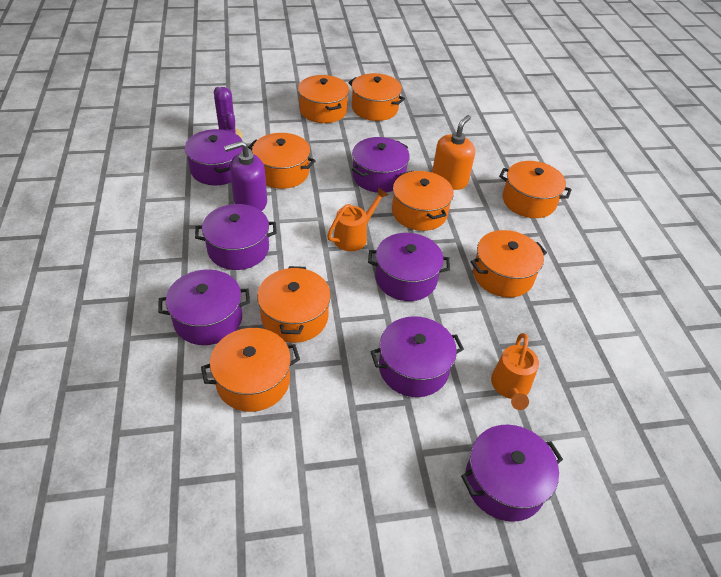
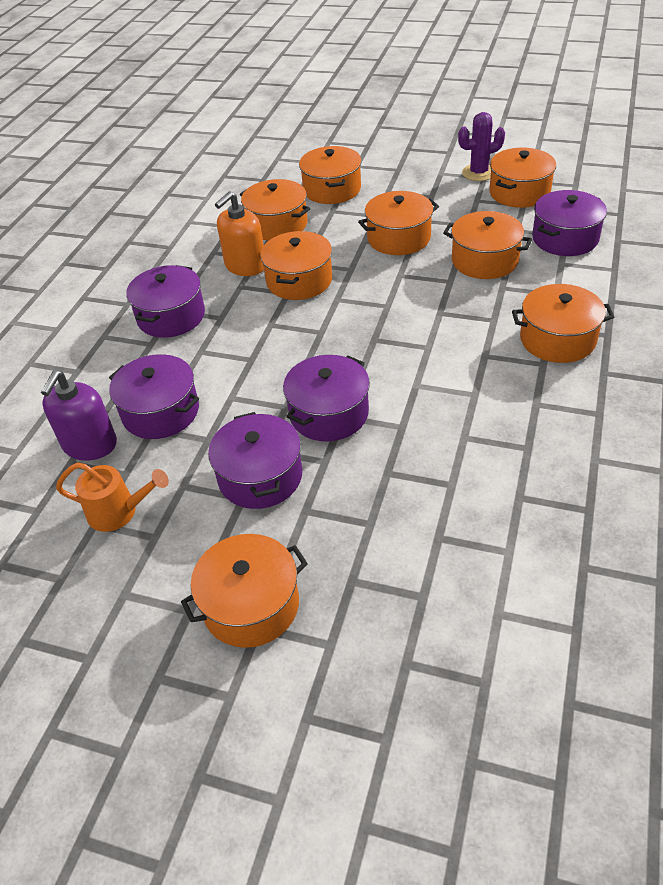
orange watering can: 2 -> 1
purple pot: 7 -> 5

